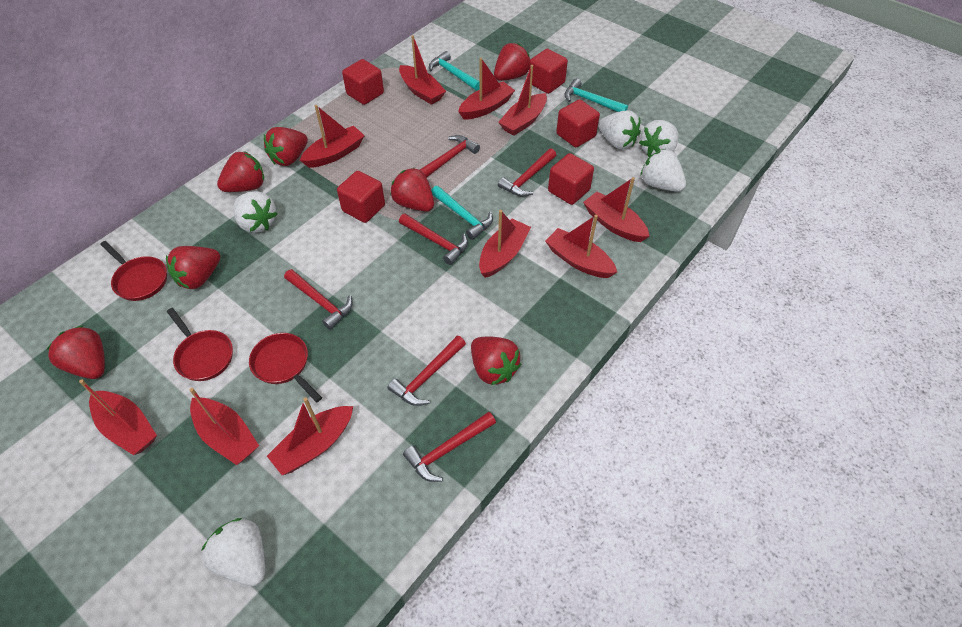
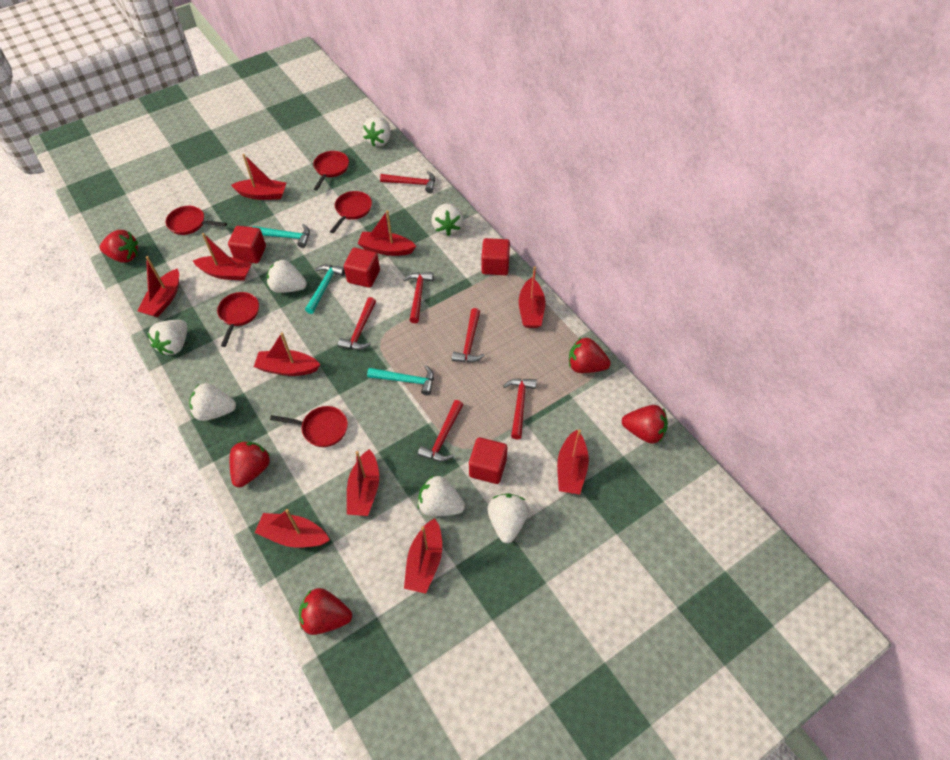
red cube: 5 -> 4
red pan: 3 -> 5
red strawberry: 7 -> 5
white strawberry: 5 -> 7

